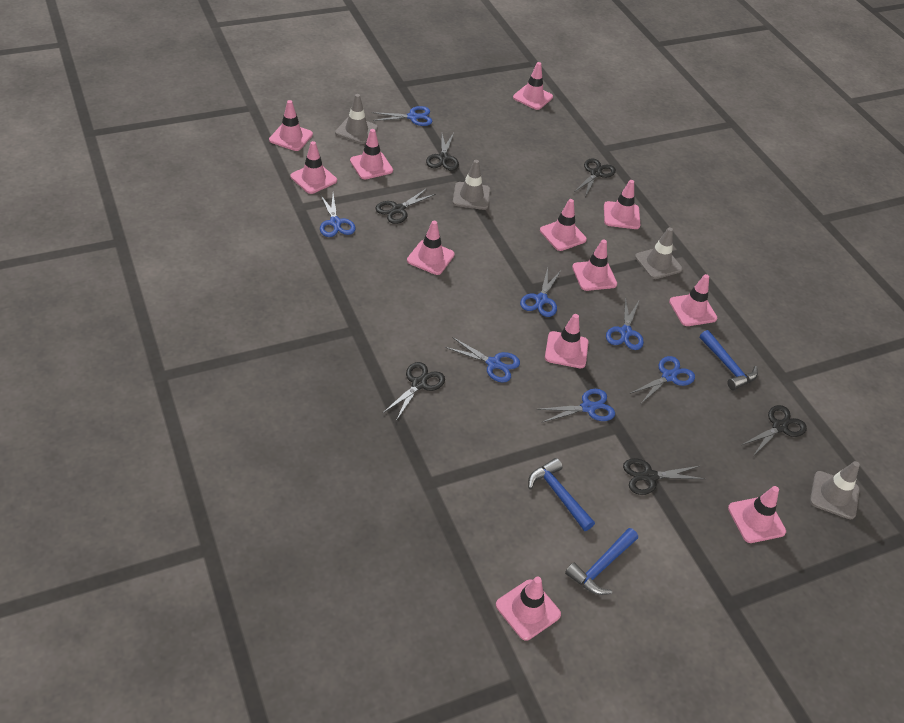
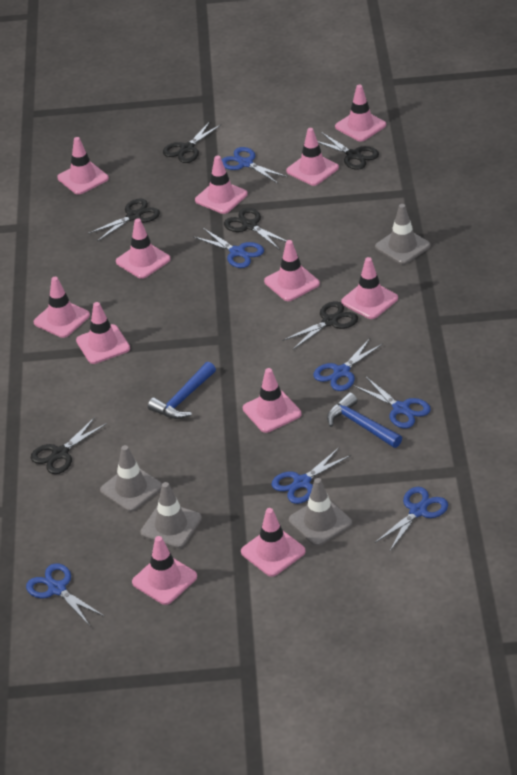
blue hammer: 3 -> 2

